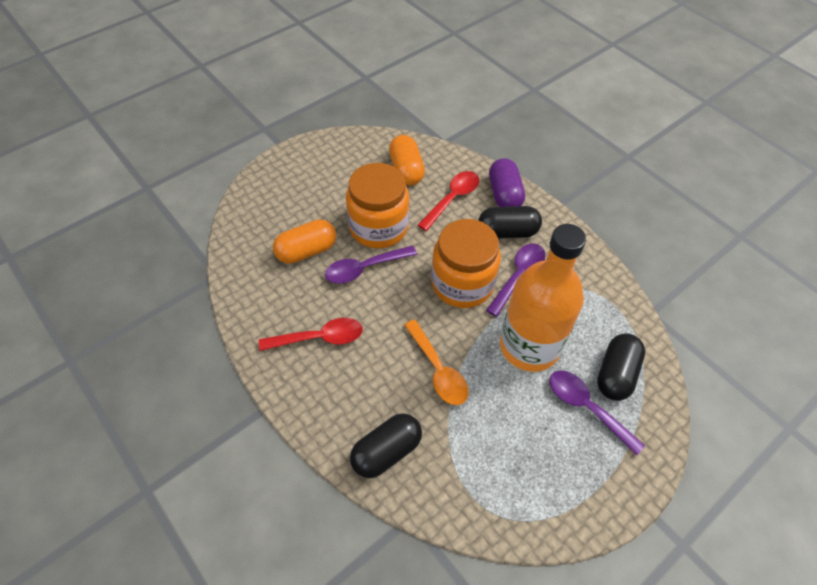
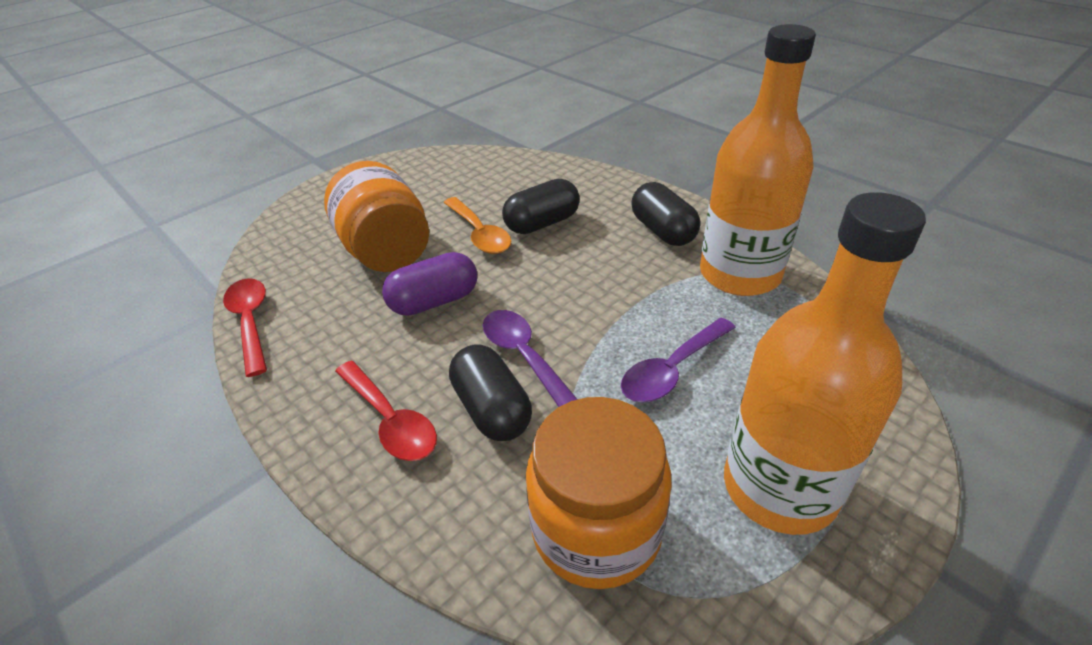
orange bottle: 1 -> 2
orange capsule: 2 -> 0
purple spoon: 3 -> 2

